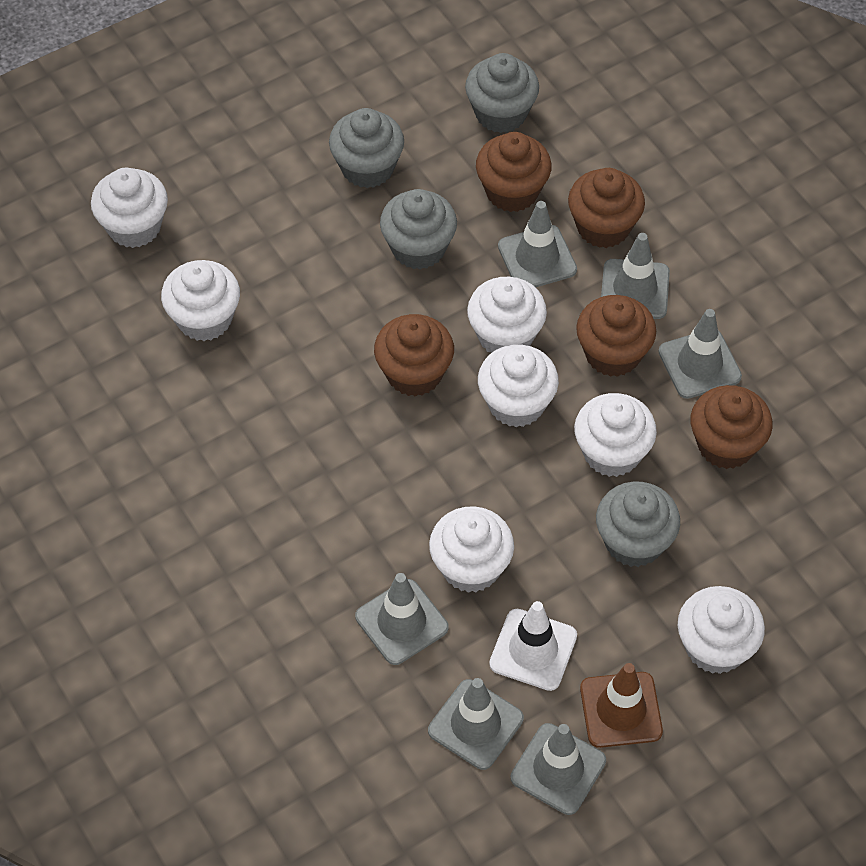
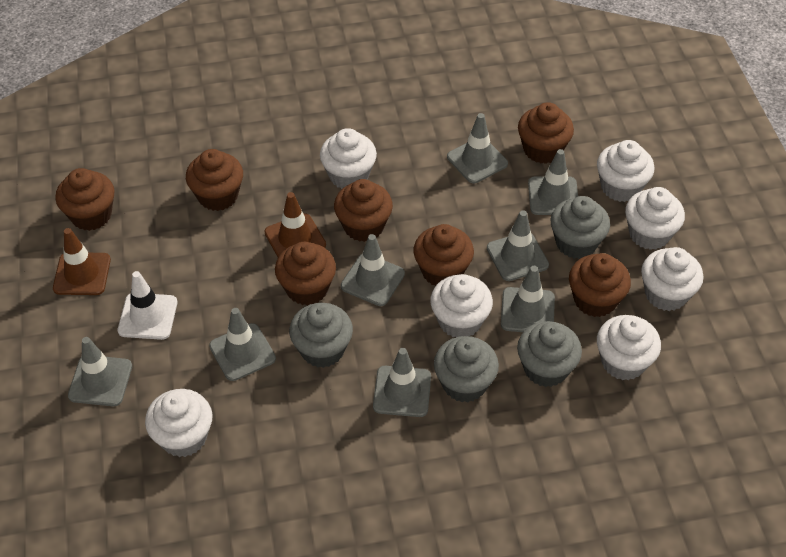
brown cupcake: 5 -> 7
brown traffic cone: 1 -> 2
grey traffic cone: 6 -> 8

